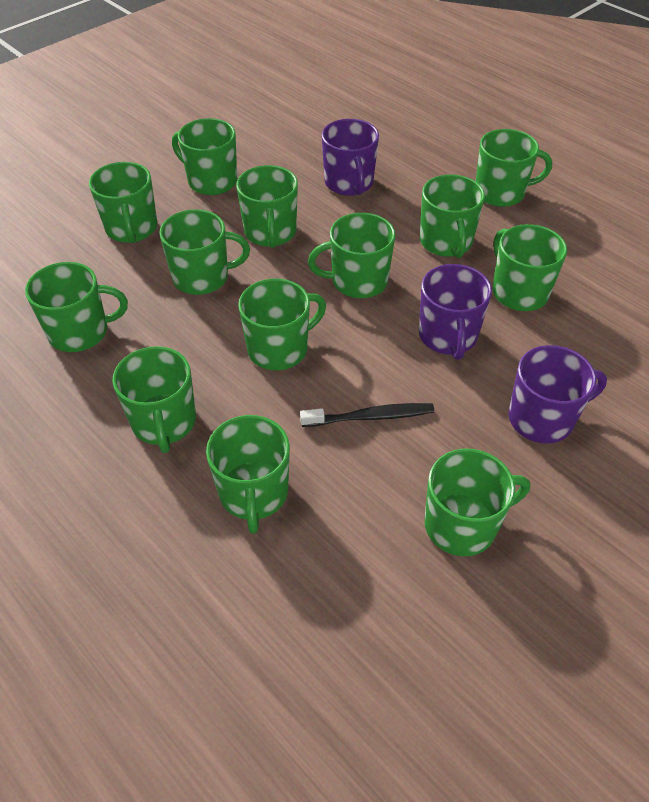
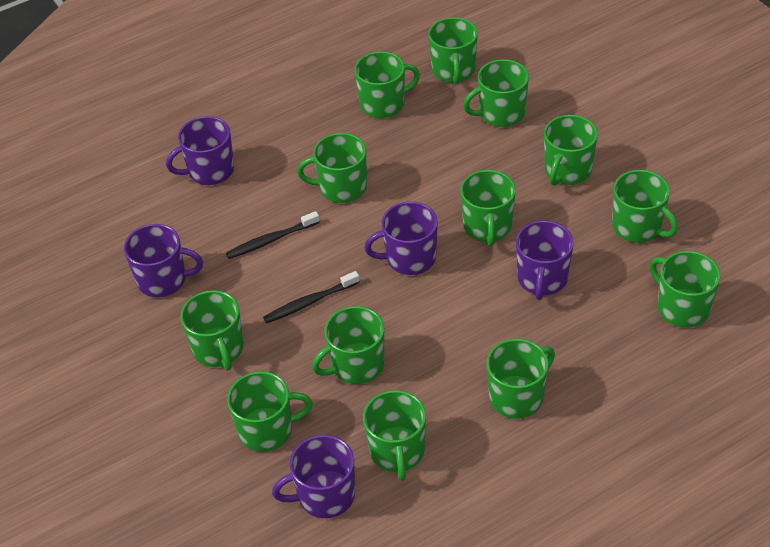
black toothbrush: 1 -> 2
purple mug: 3 -> 5

